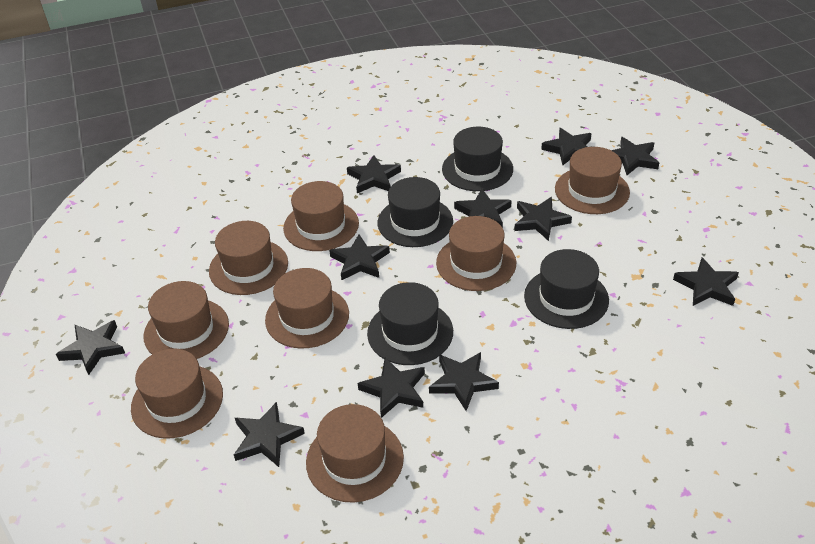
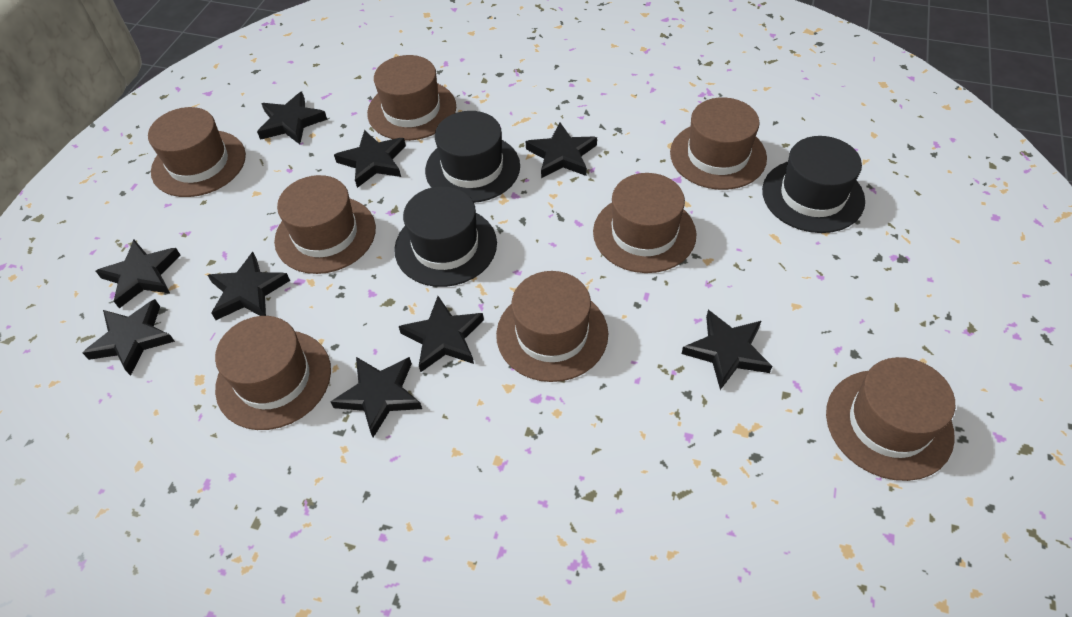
black hat: 4 -> 3
black star: 11 -> 9

